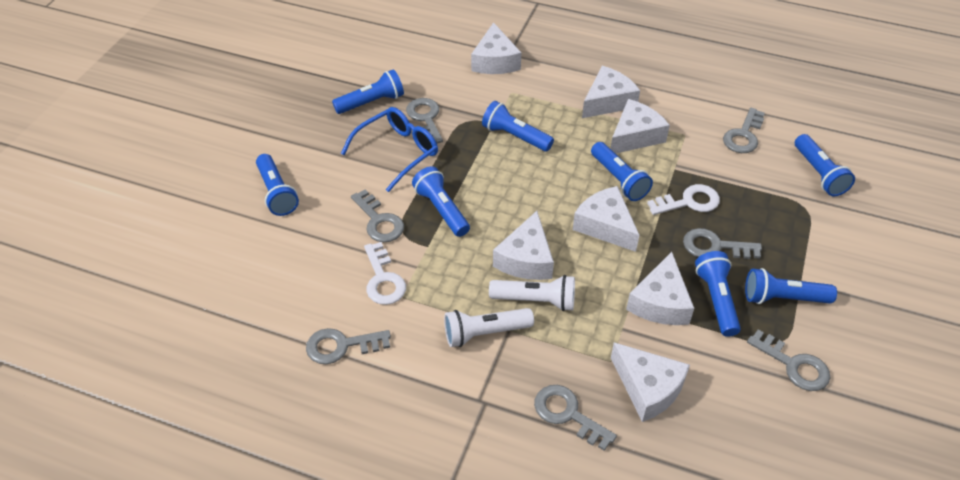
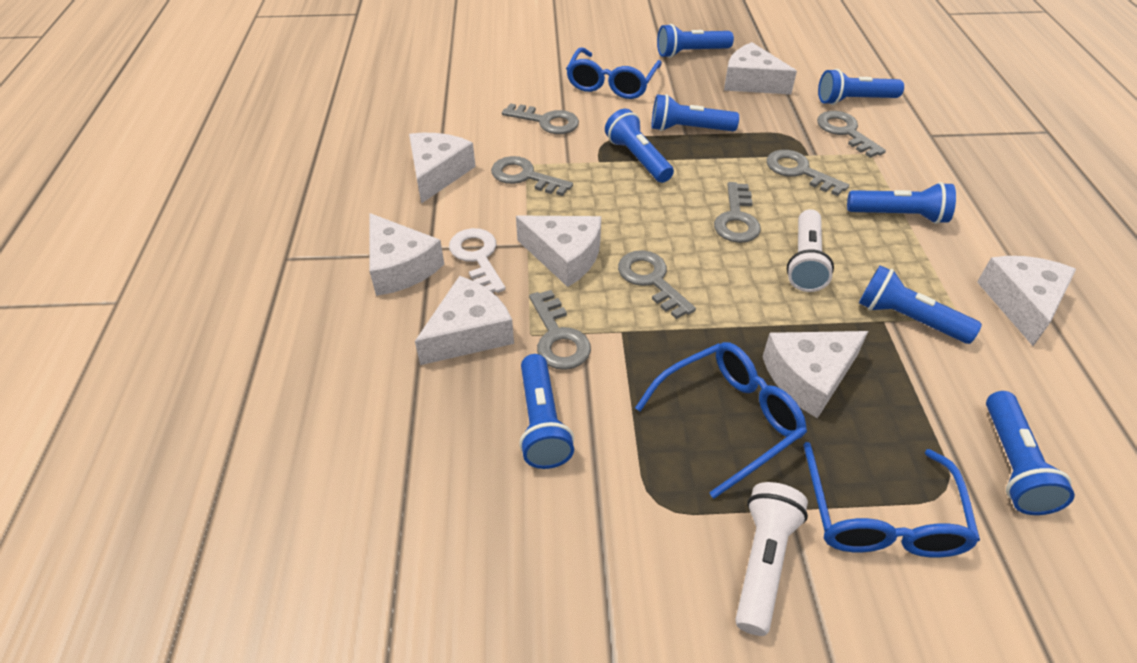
blue glasses: 1 -> 3
white key: 2 -> 1

